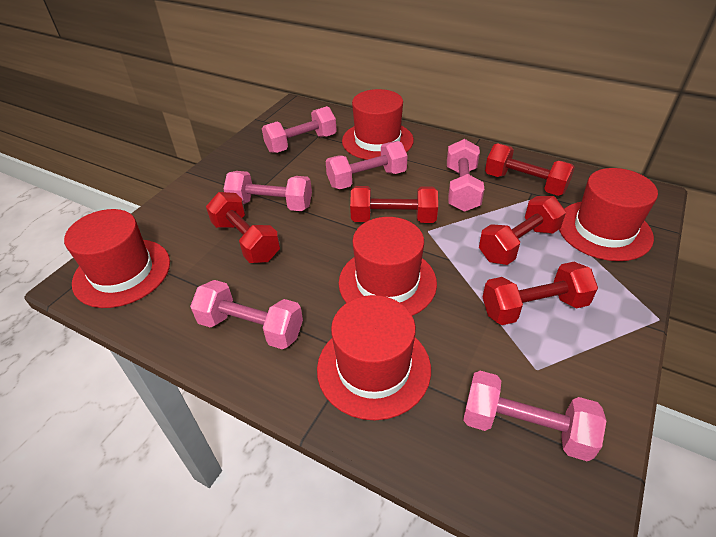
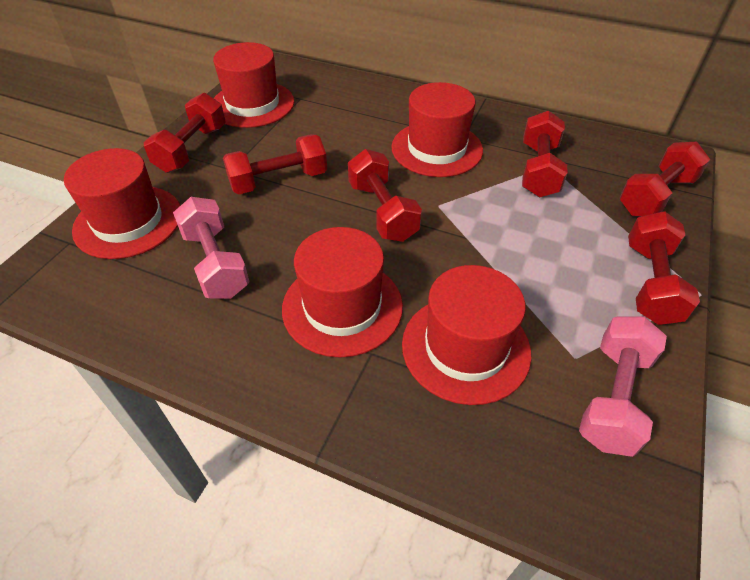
pink dumbbell: 6 -> 2
red dumbbell: 5 -> 6

